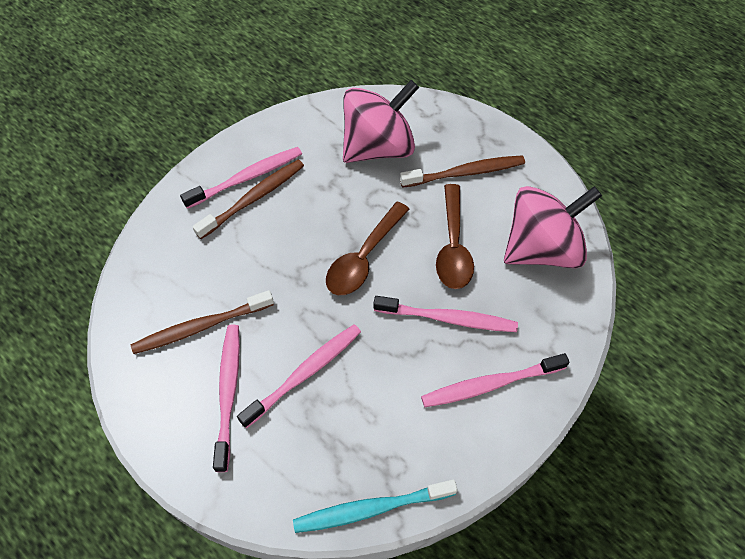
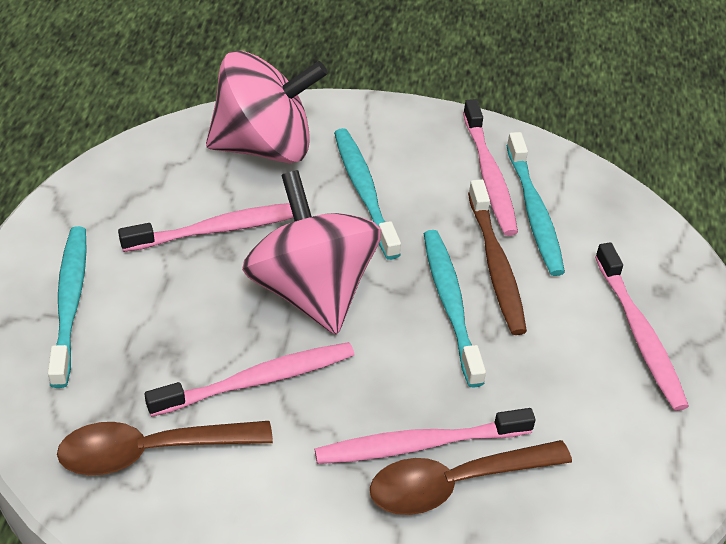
brown toothbrush: 3 -> 1
turquoise toothbrush: 1 -> 4

